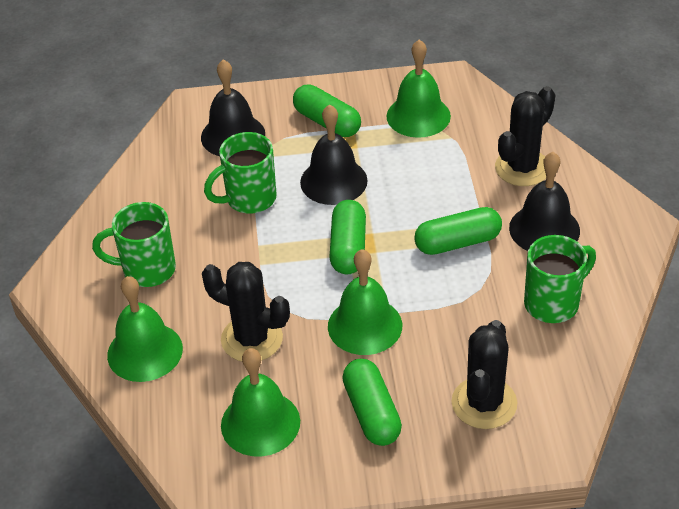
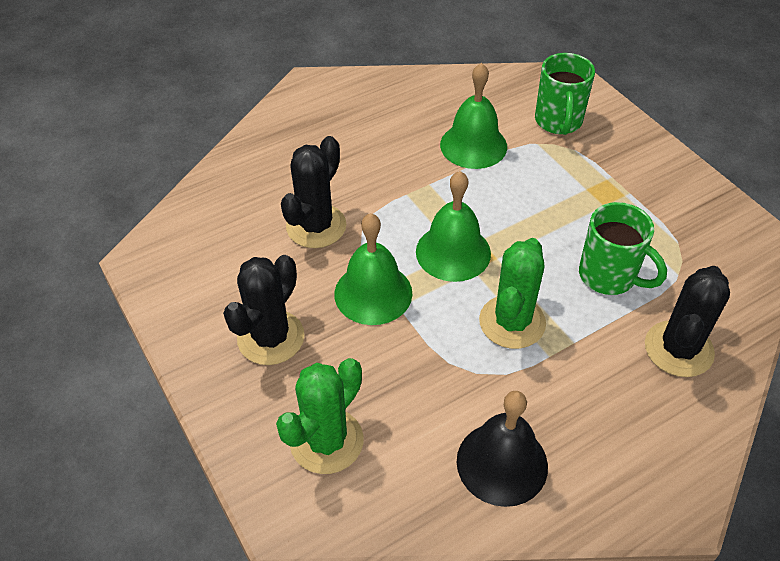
black bell: 3 -> 1
green bell: 4 -> 3
green cactus: 0 -> 2
green capsule: 4 -> 0
green mug: 3 -> 2

